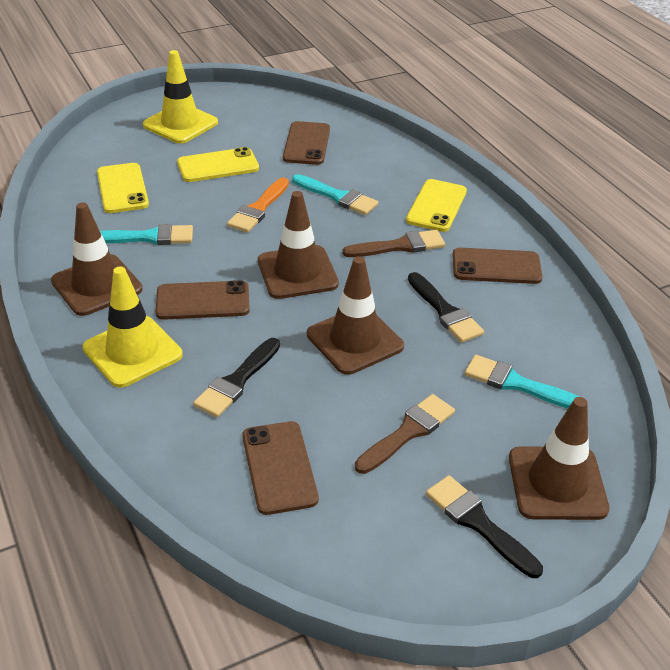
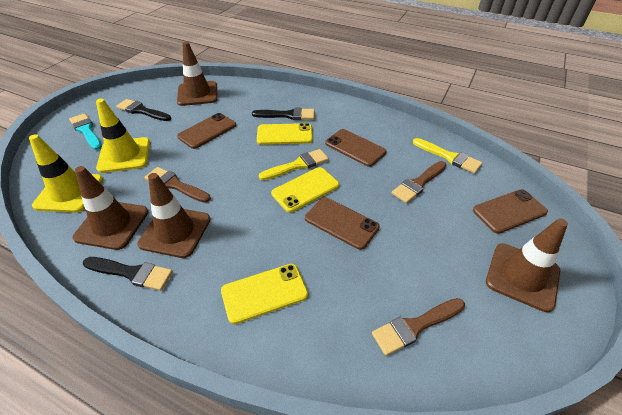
brown brush: 2 -> 3
orange brush: 1 -> 0
turquoise brush: 3 -> 1
yellow brush: 0 -> 2

